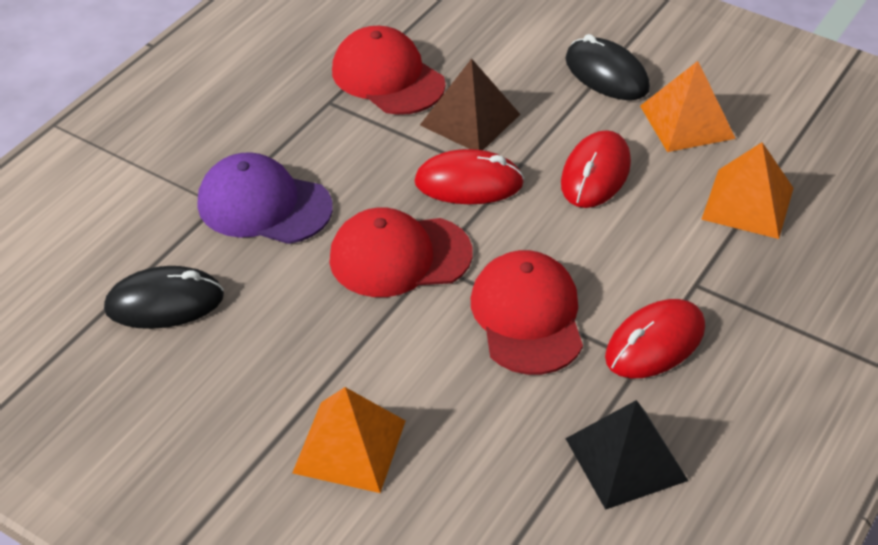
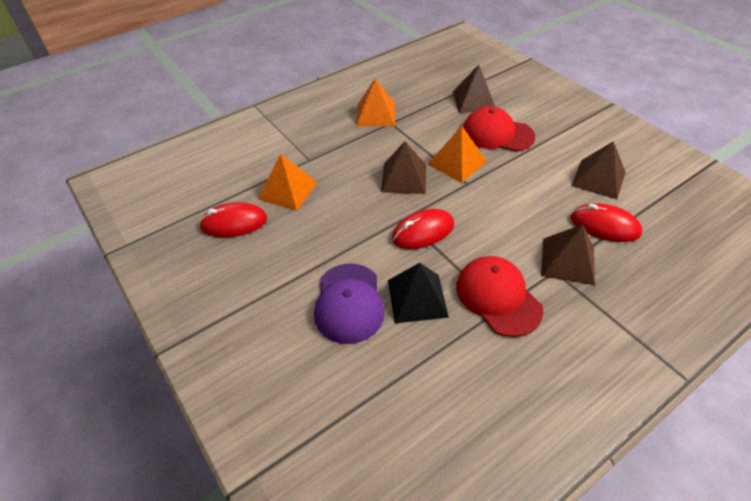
black mouse: 2 -> 0
brown pyramid: 1 -> 4
red cap: 3 -> 2

